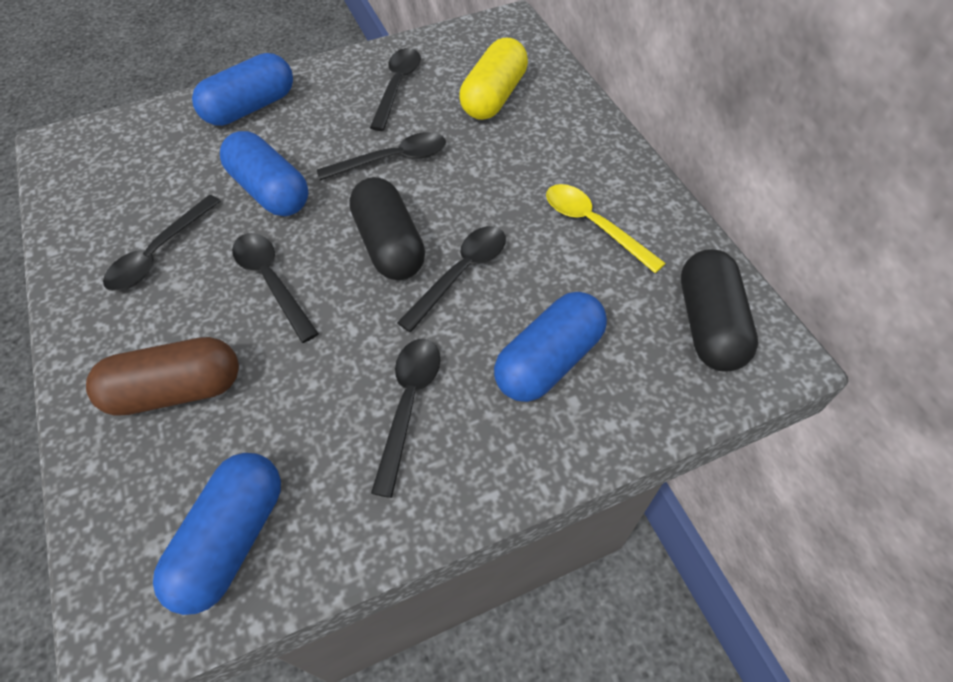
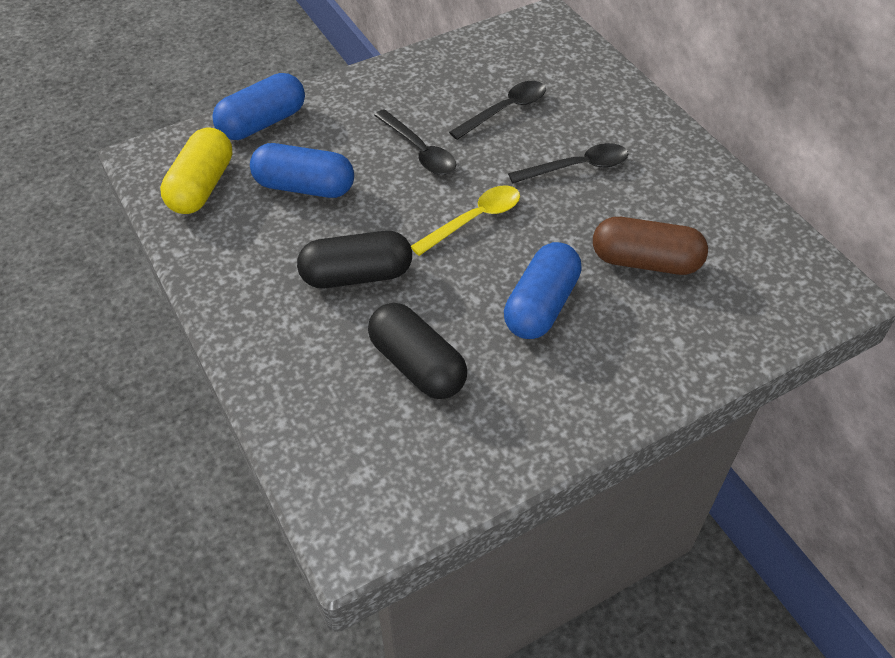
black spoon: 6 -> 3
blue capsule: 4 -> 3

